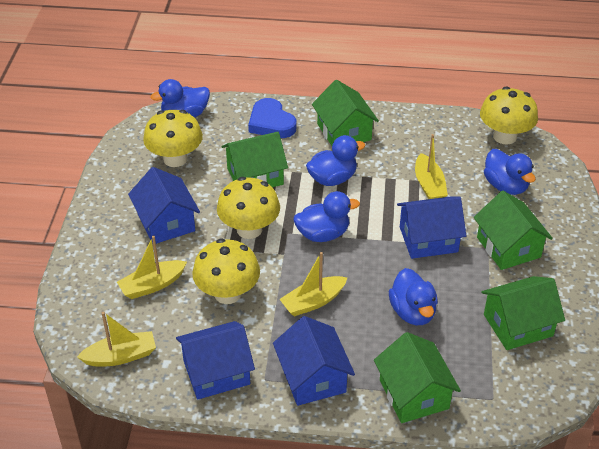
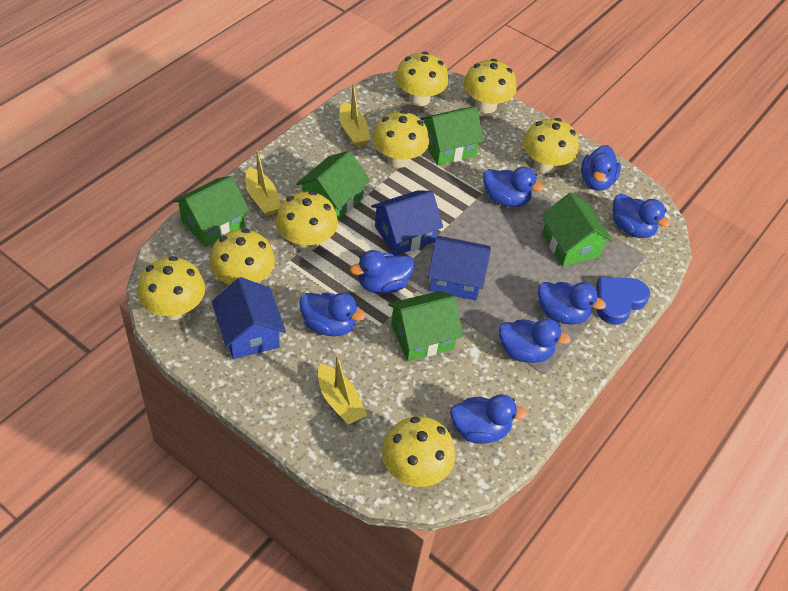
blue duck: 5 -> 8
blue house: 4 -> 3
yellow boat: 4 -> 3
yellow mushroom: 4 -> 8

